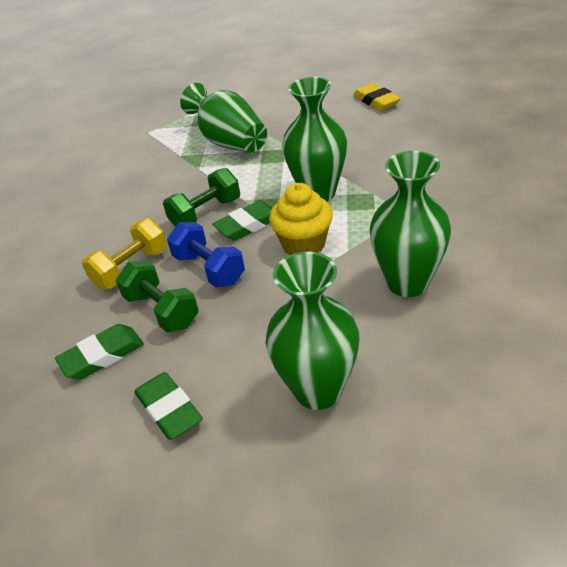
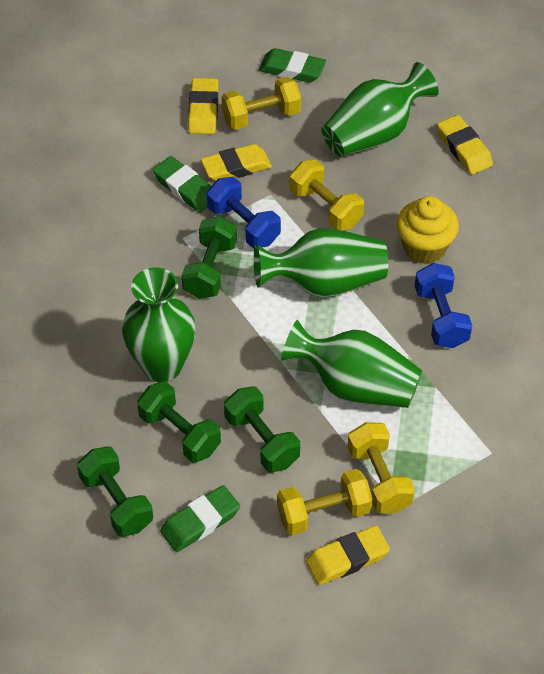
blue dumbbell: 1 -> 2
green dumbbell: 2 -> 4
yellow dumbbell: 1 -> 4
yellow eraser: 1 -> 4

